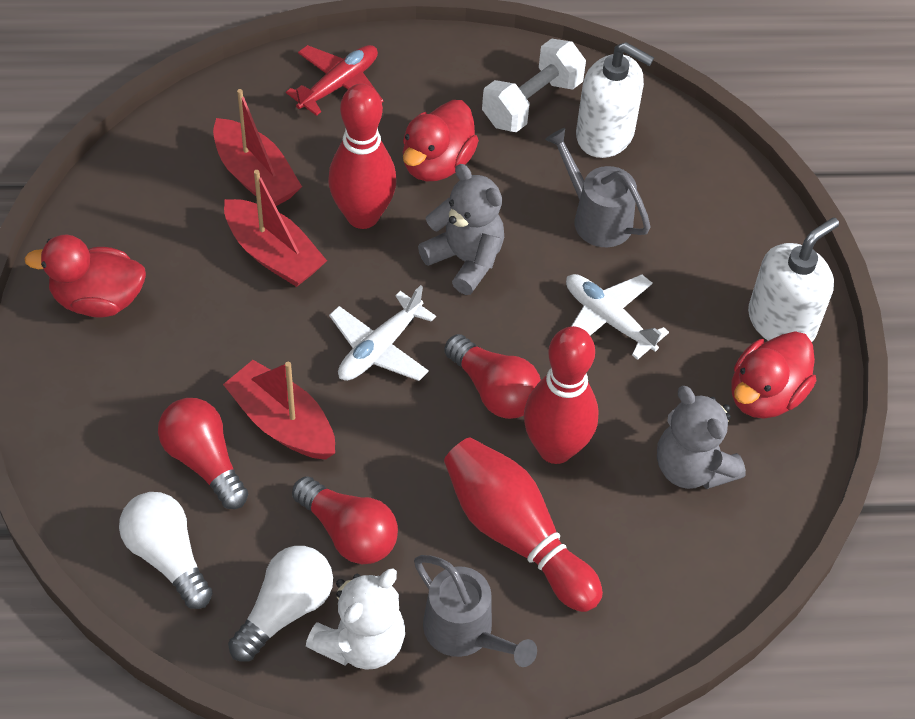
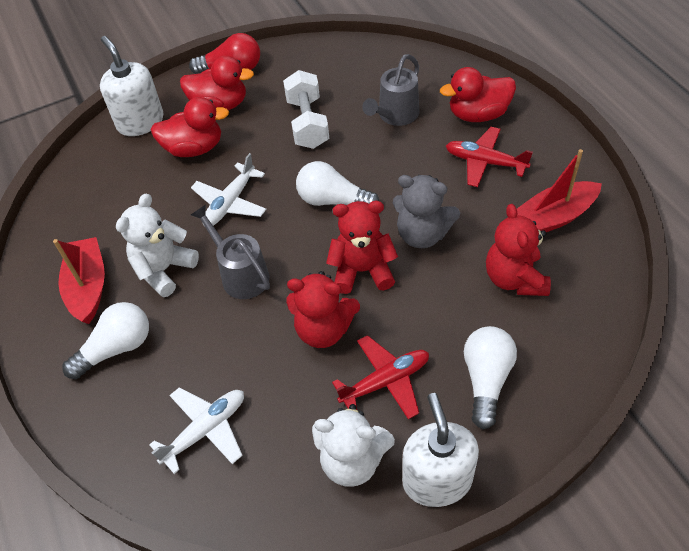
grey teddy bear: 2 -> 1
red boat: 3 -> 2
red bowling pin: 3 -> 0
red light bulb: 3 -> 1
red plane: 1 -> 2
red teddy bear: 0 -> 3
white light bulb: 2 -> 3
white teddy bear: 1 -> 2

